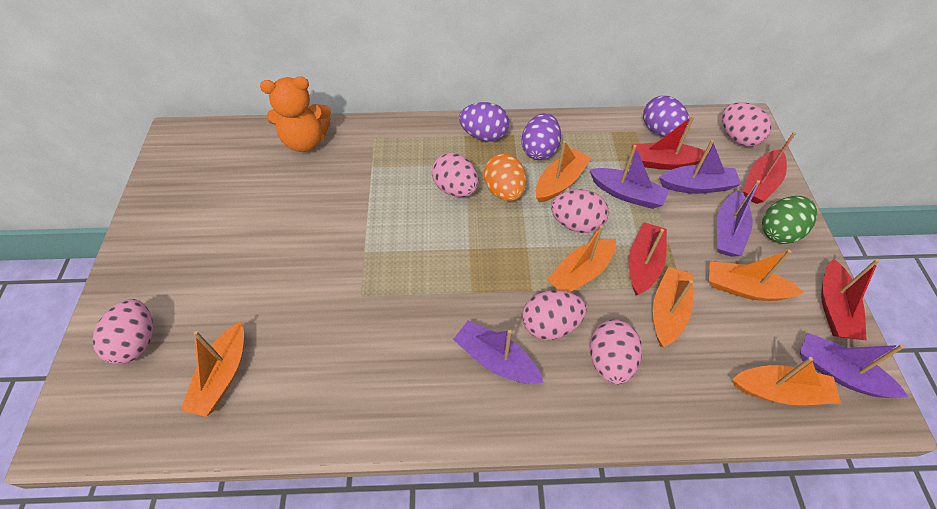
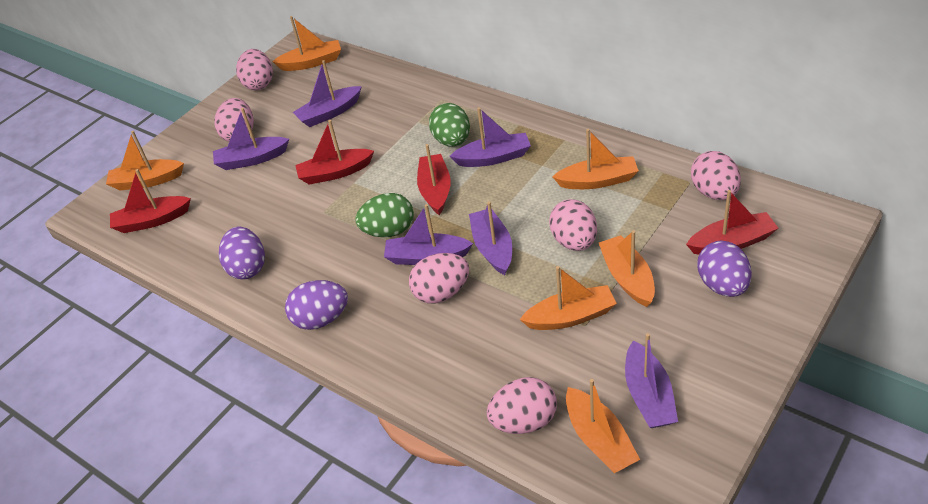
green egg: 1 -> 2
orange egg: 1 -> 0
orange teddy bear: 1 -> 0
purple boat: 5 -> 6

